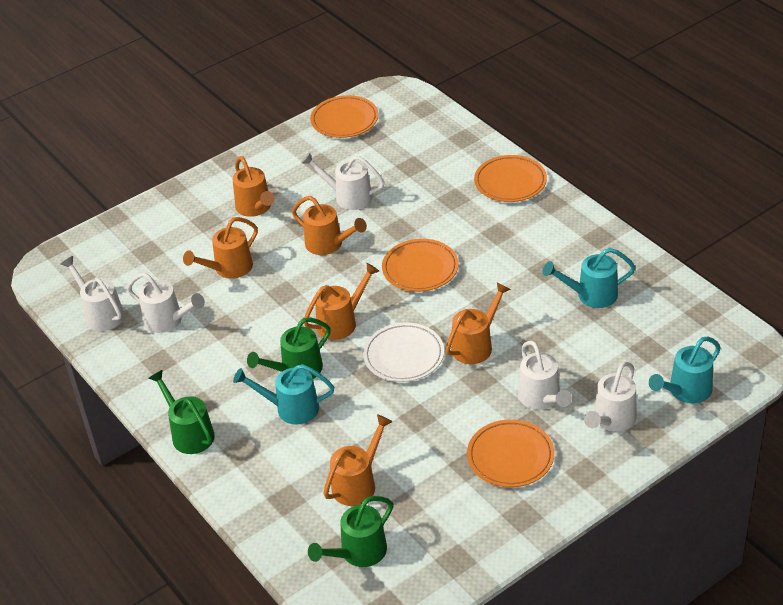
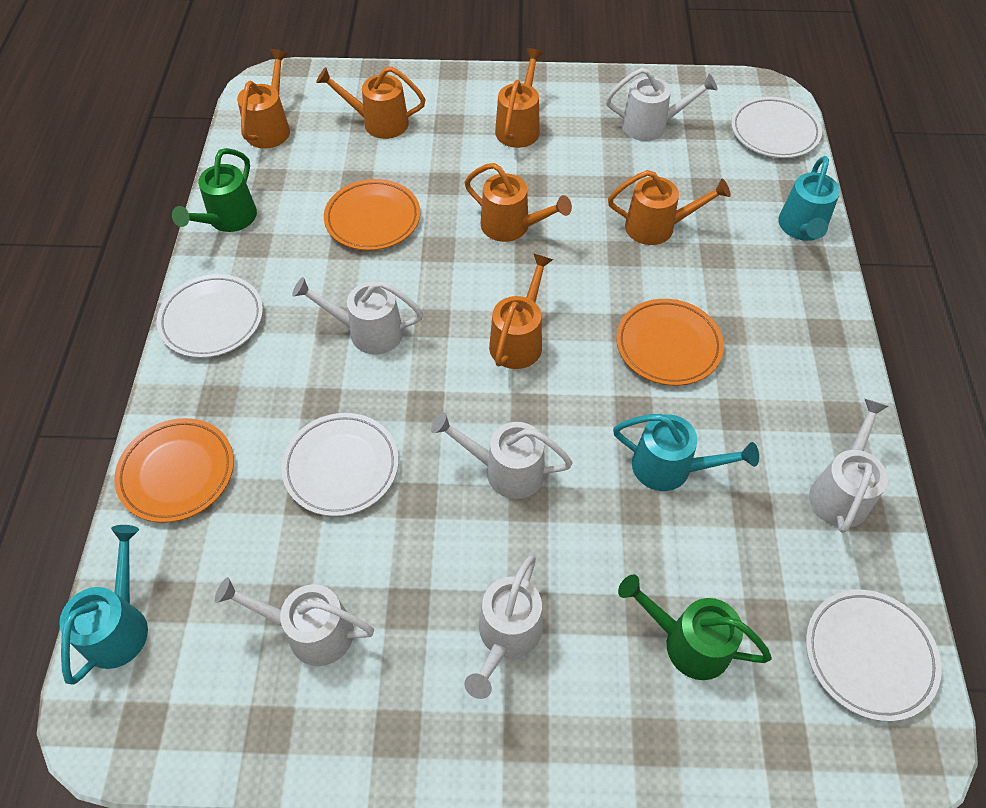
green watering can: 3 -> 2
orange plate: 4 -> 3
white plate: 1 -> 4
white watering can: 5 -> 6

